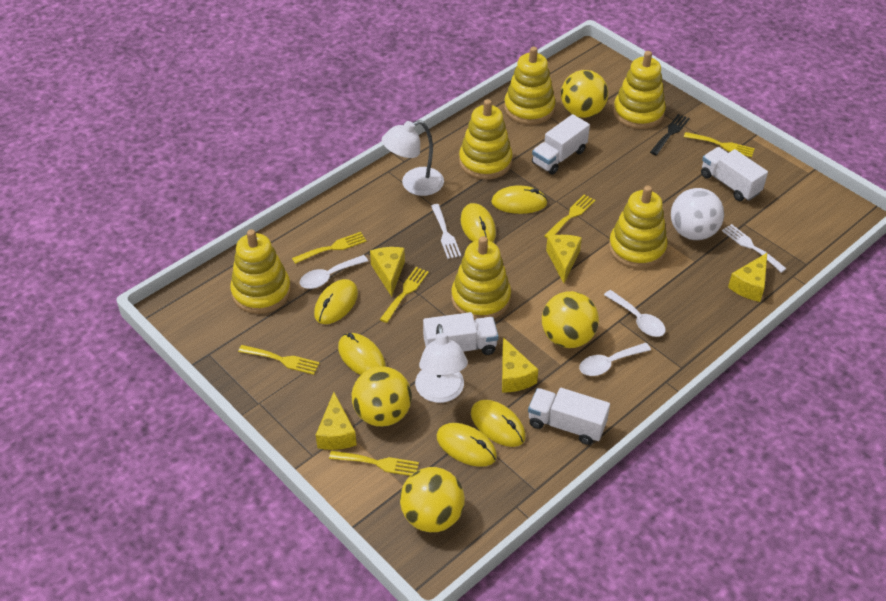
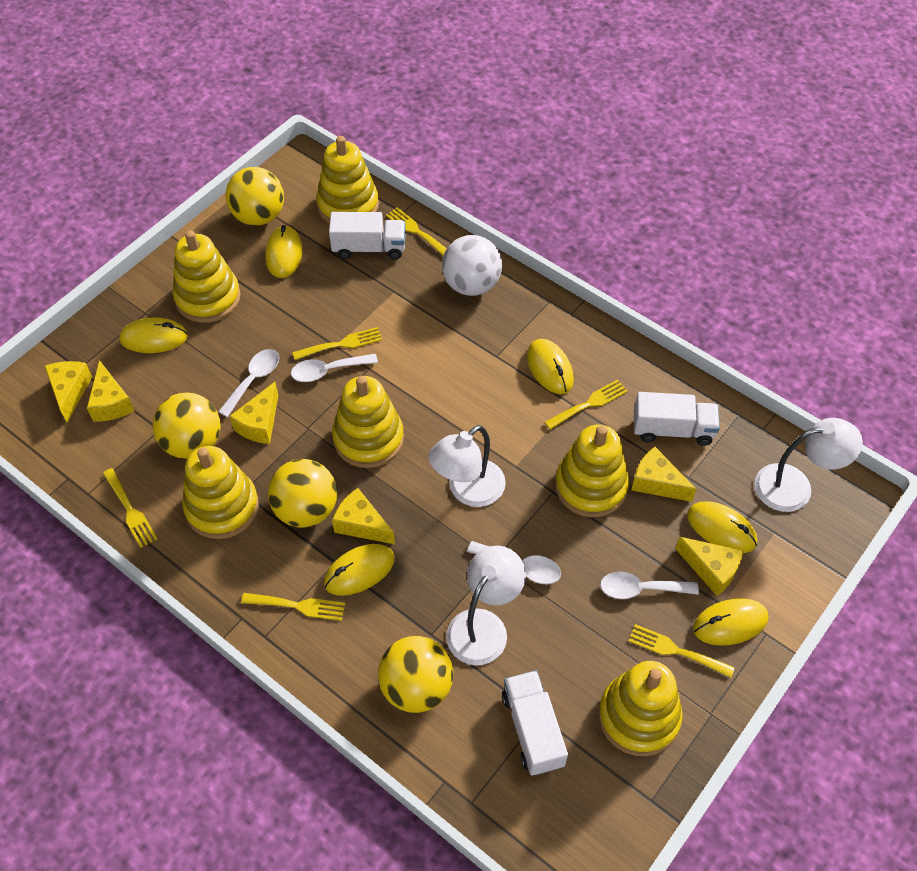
black fork: 1 -> 0
white fork: 2 -> 0
white lamp: 2 -> 3
white spoon: 3 -> 4
white truck: 4 -> 3
yellow cheese: 5 -> 6

